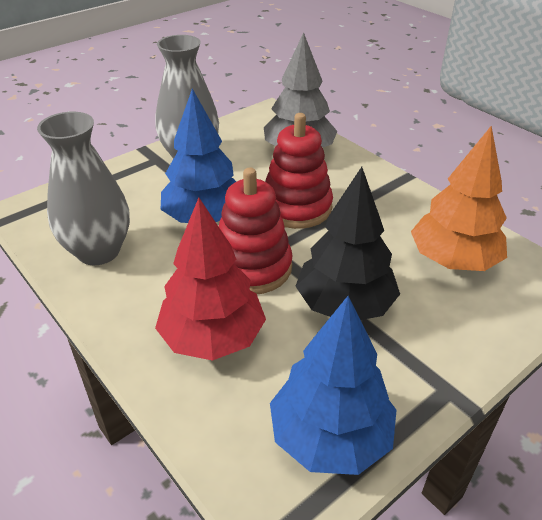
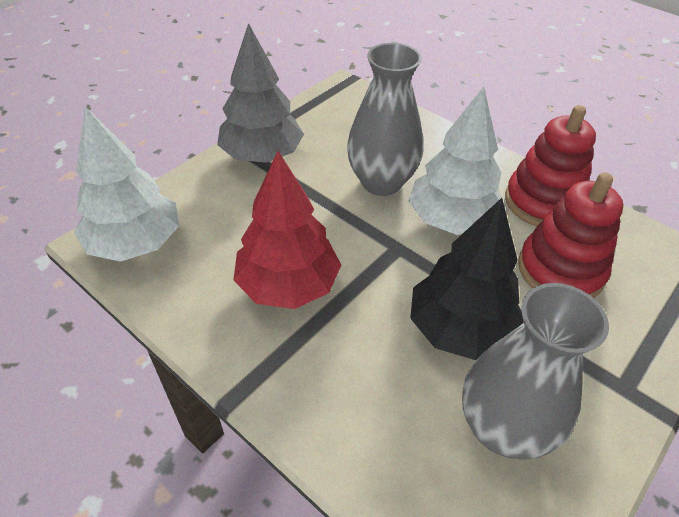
blue tree: 2 -> 0
orange tree: 1 -> 0
white tree: 0 -> 2

